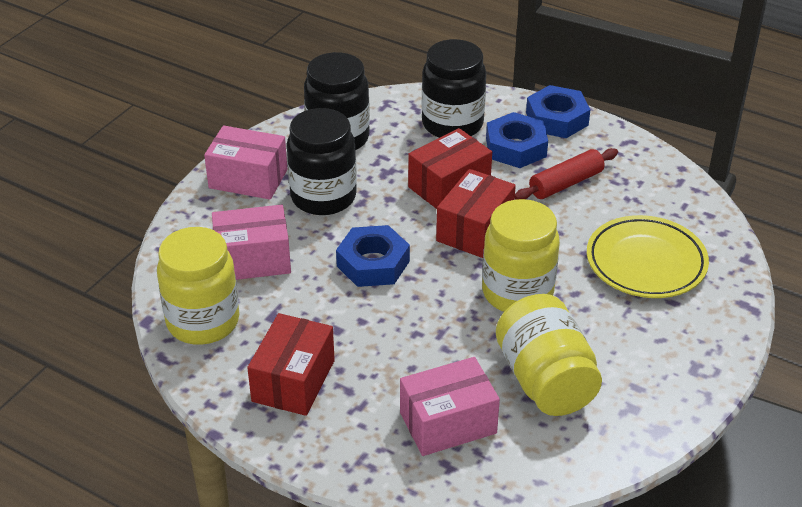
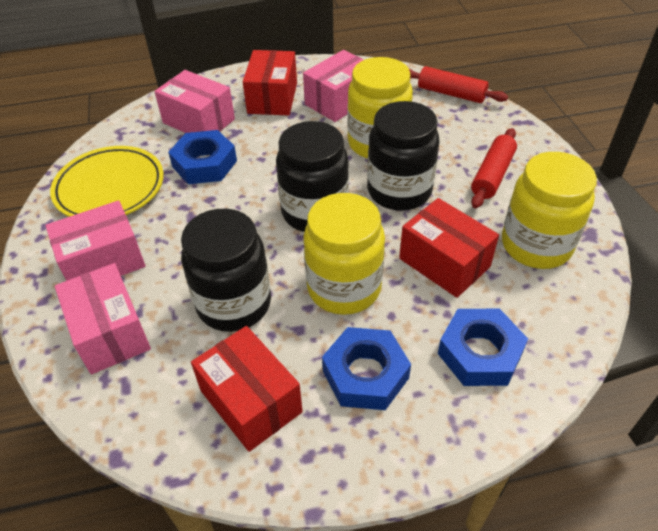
pink box: 3 -> 4
red rolling pin: 1 -> 2

